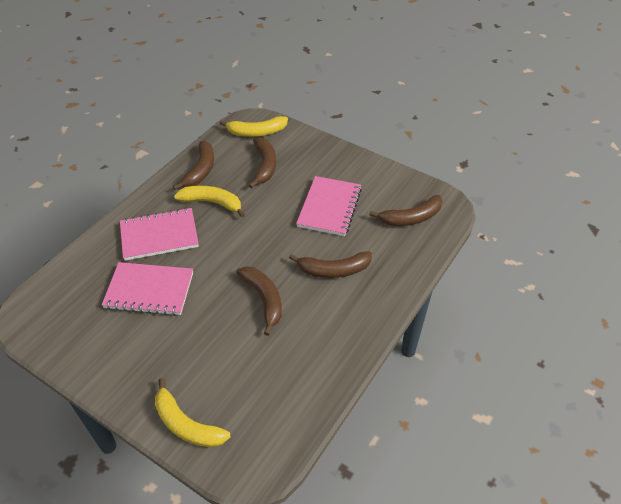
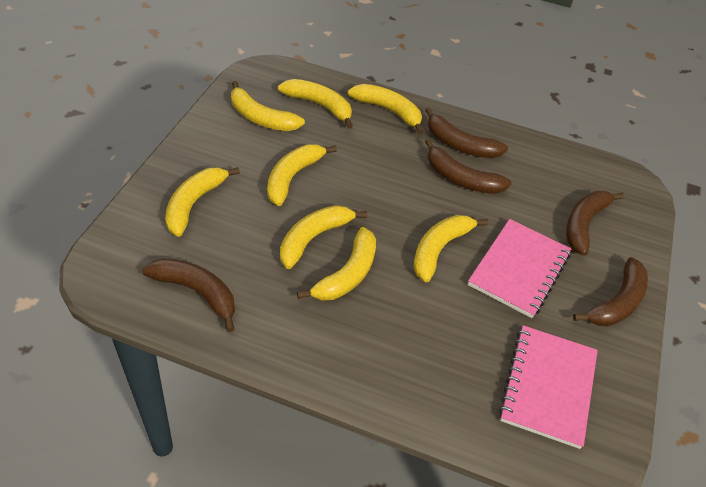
pink notebook: 3 -> 2
yellow banana: 3 -> 8

